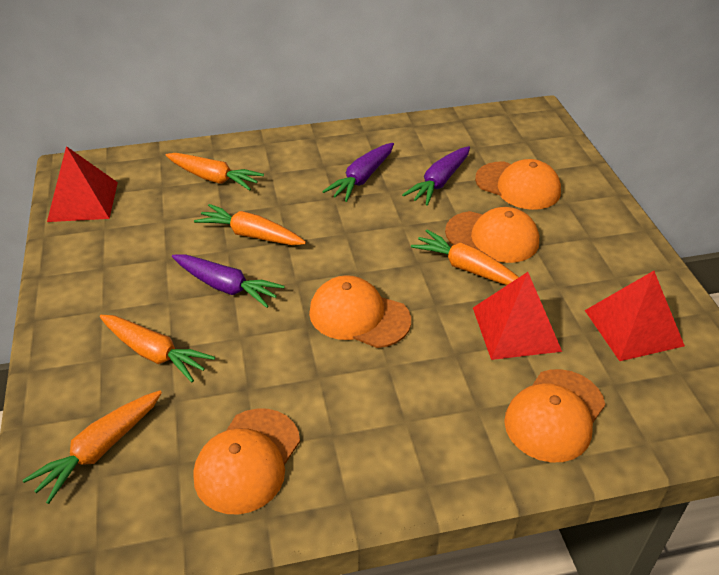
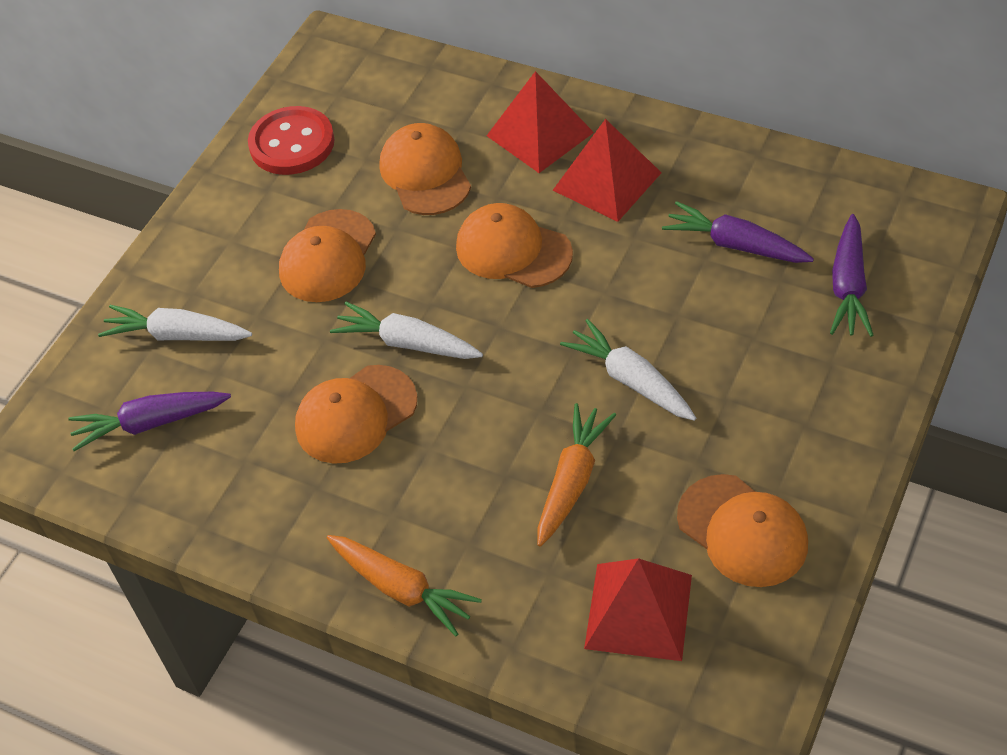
orange carrot: 5 -> 2
red button: 0 -> 1
white carrot: 0 -> 3

